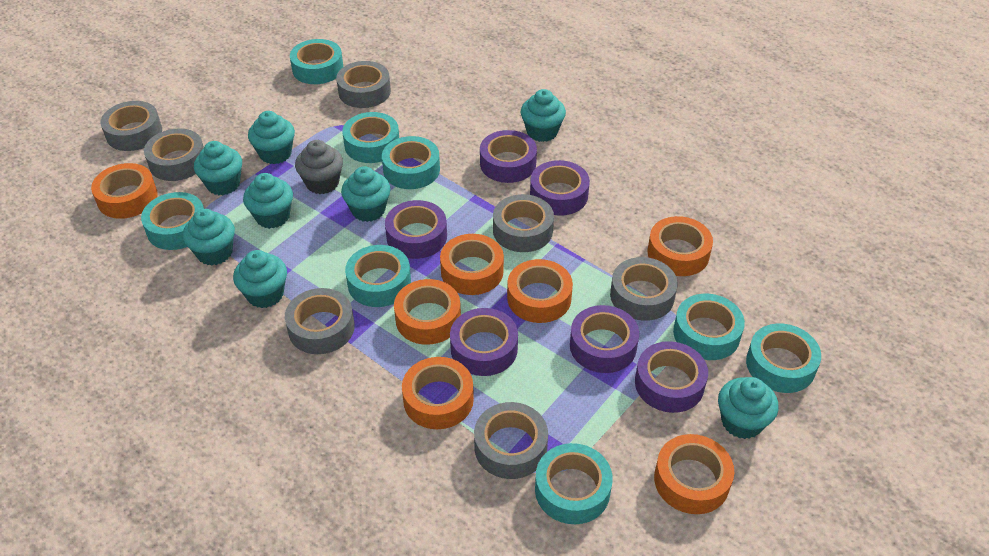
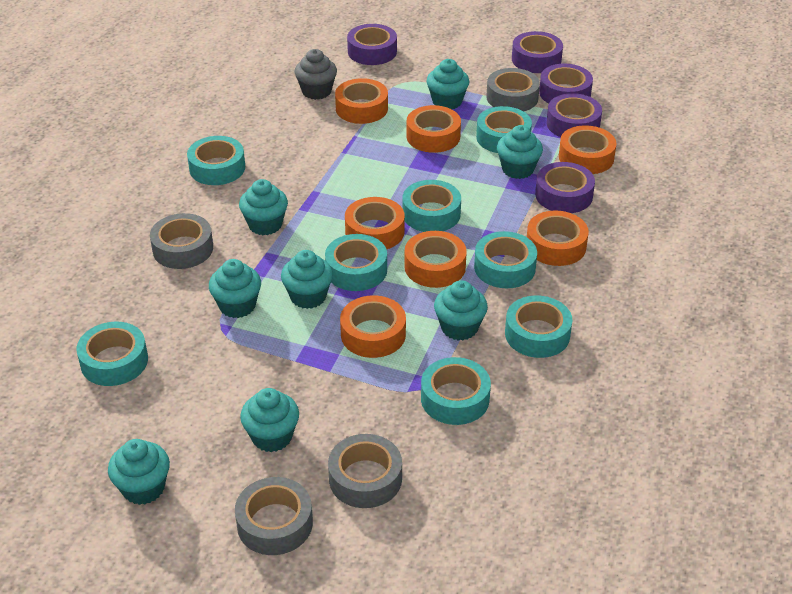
grey tape: 7 -> 4
purple tape: 6 -> 5

